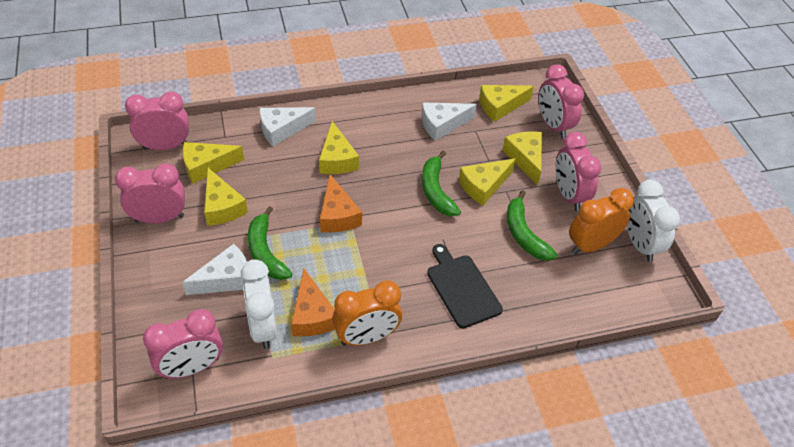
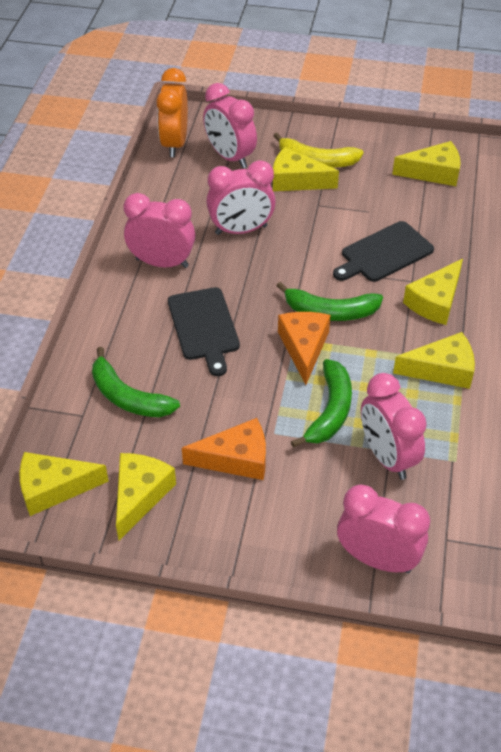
black cutting board: 1 -> 2
orange clock: 2 -> 1
white cheese: 3 -> 0
white clock: 2 -> 0
yellow banana: 0 -> 1

